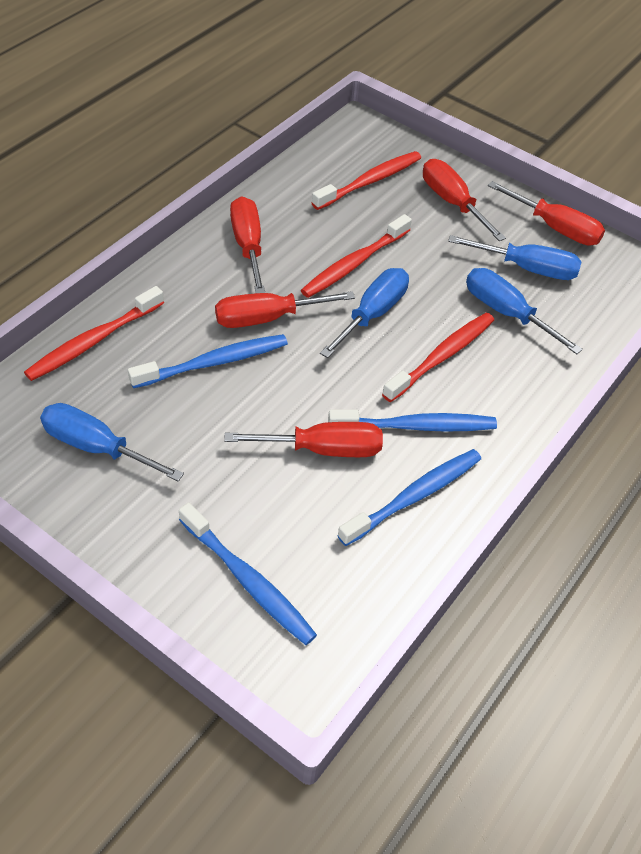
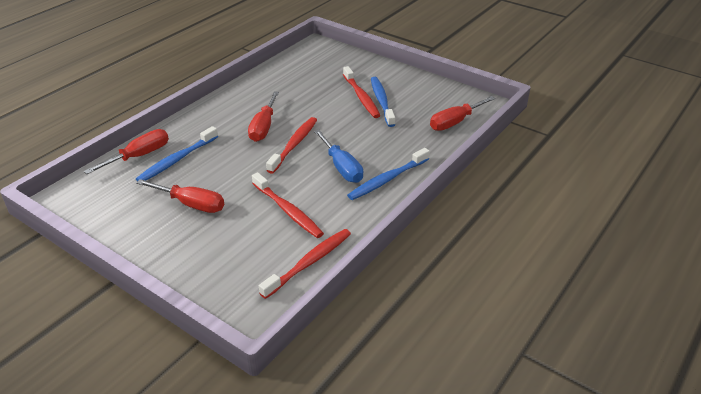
blue screwdriver: 4 -> 1
blue toothbrush: 4 -> 3
red screwdriver: 5 -> 4

